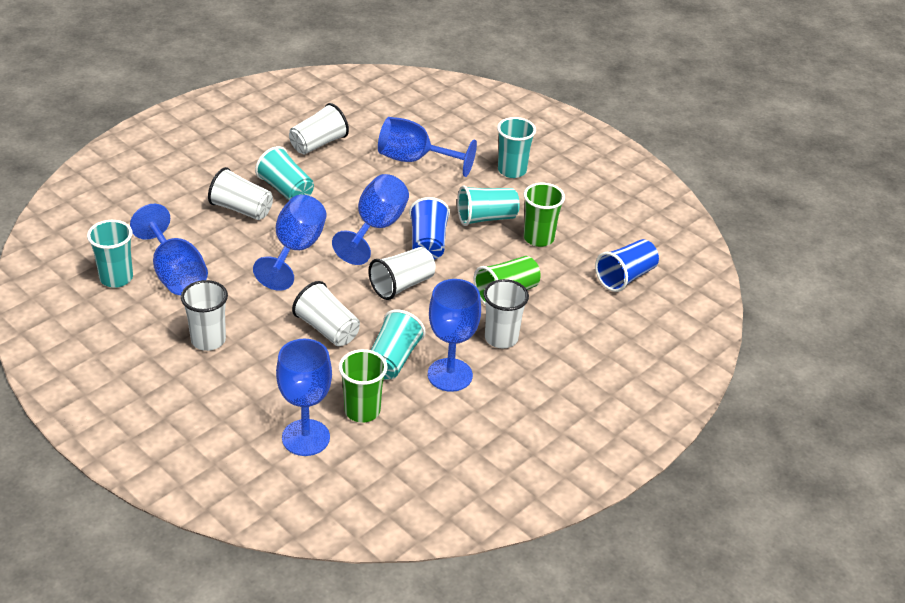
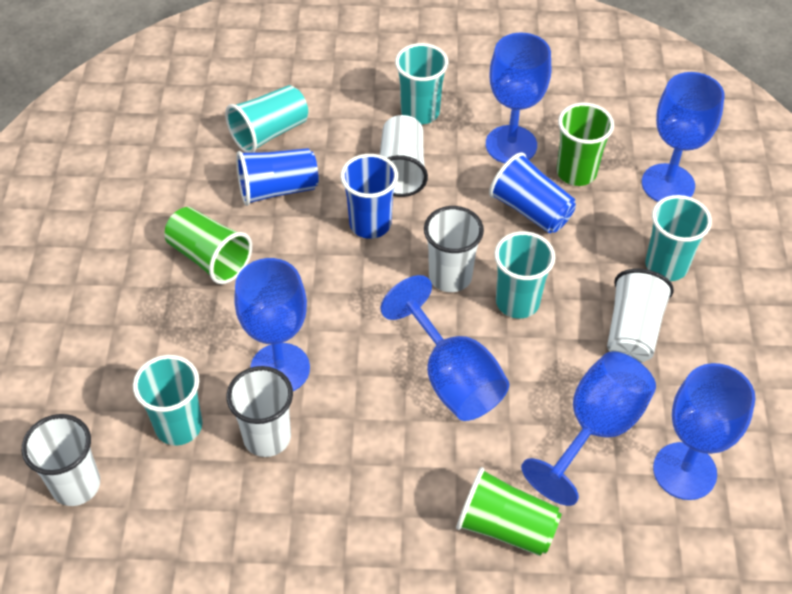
blue cup: 2 -> 3
white cup: 6 -> 5

